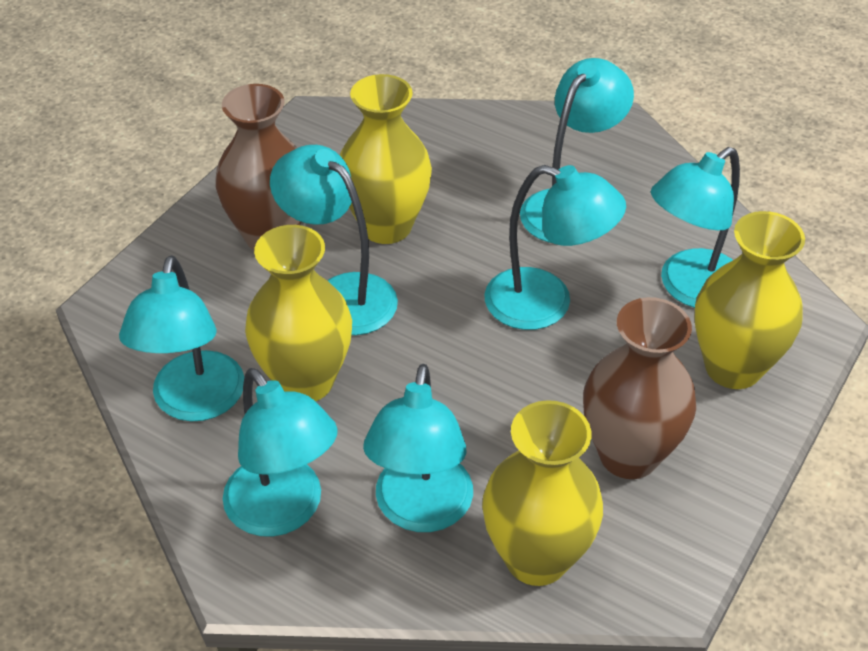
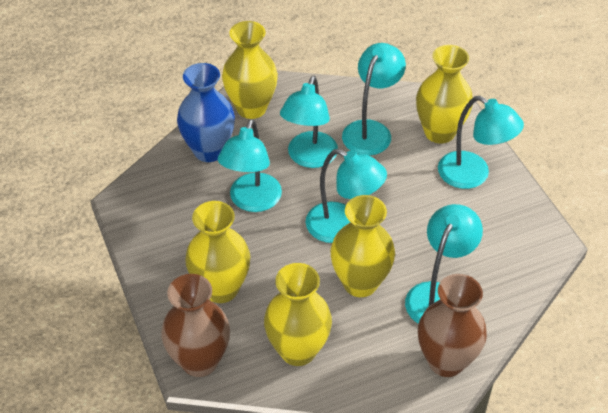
blue vase: 0 -> 1
turquoise lamp: 7 -> 6
yellow vase: 4 -> 5

